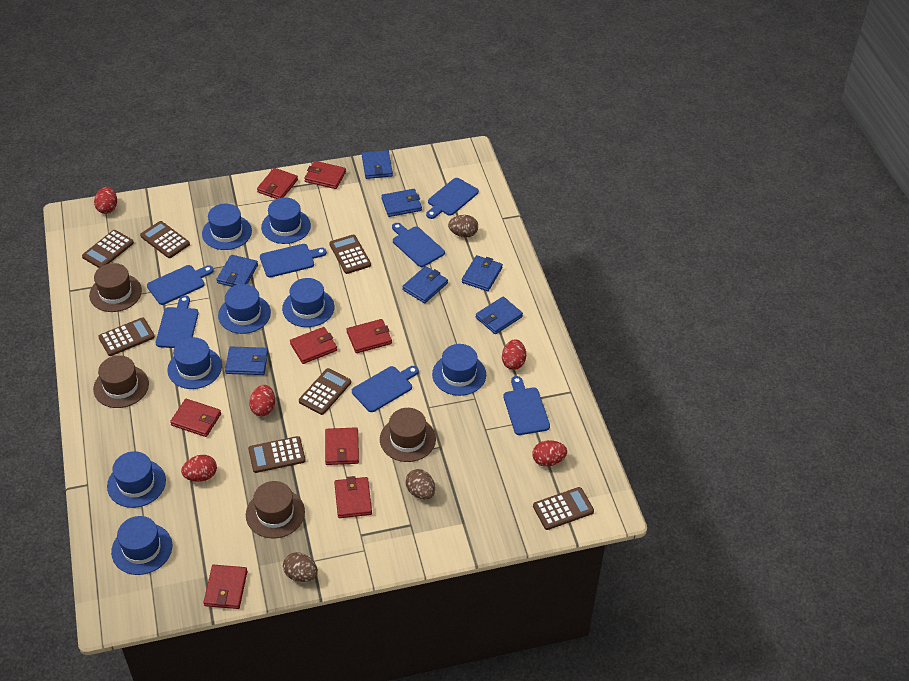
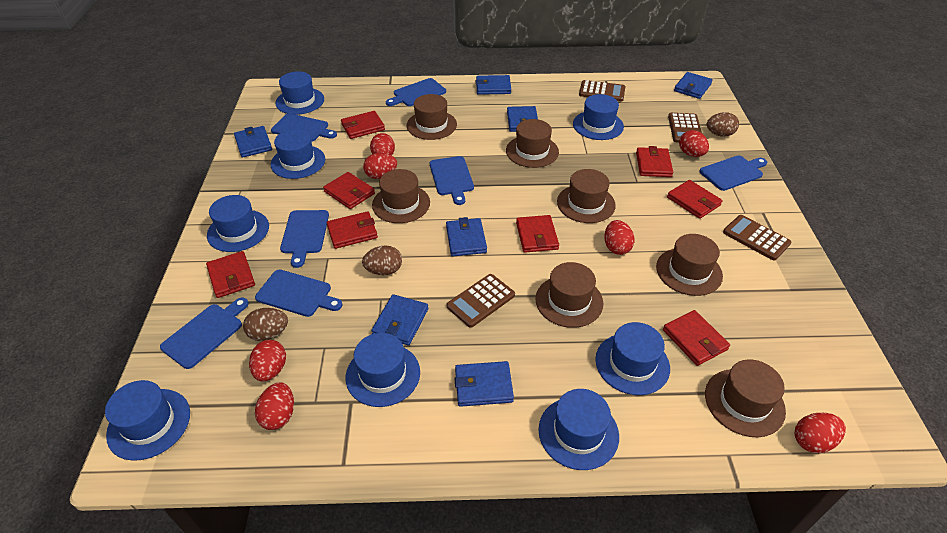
brown calculator: 7 -> 4
brown hat: 4 -> 7
red egg: 5 -> 7

